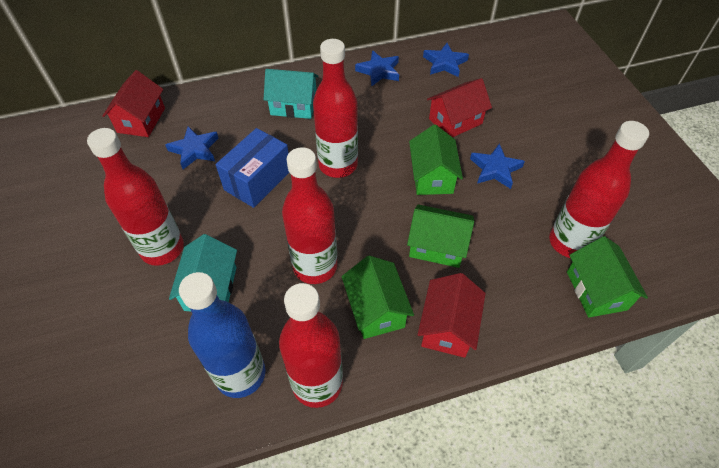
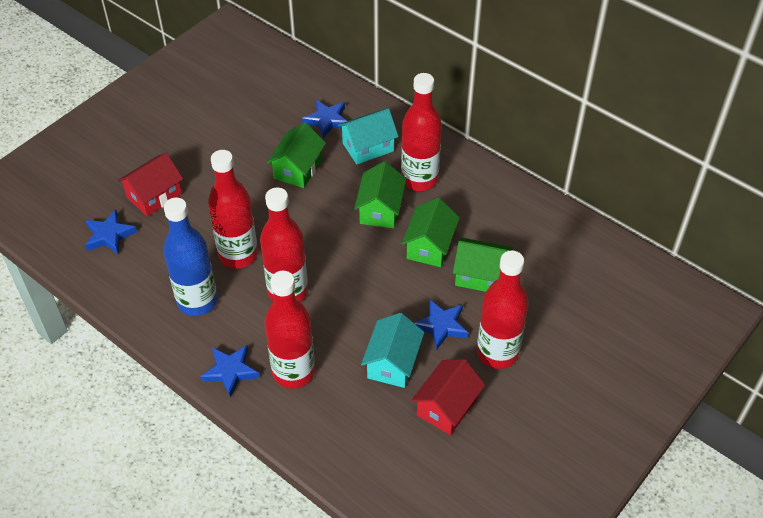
blue box: 1 -> 0
red house: 3 -> 2

